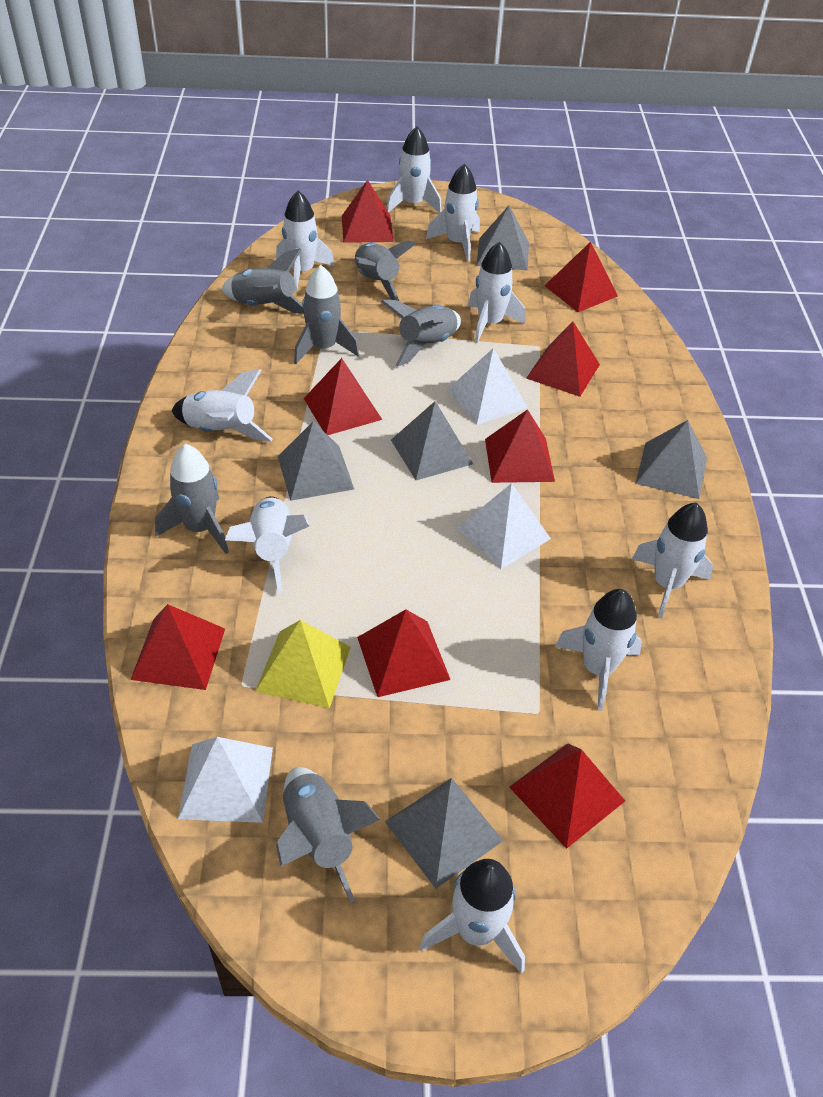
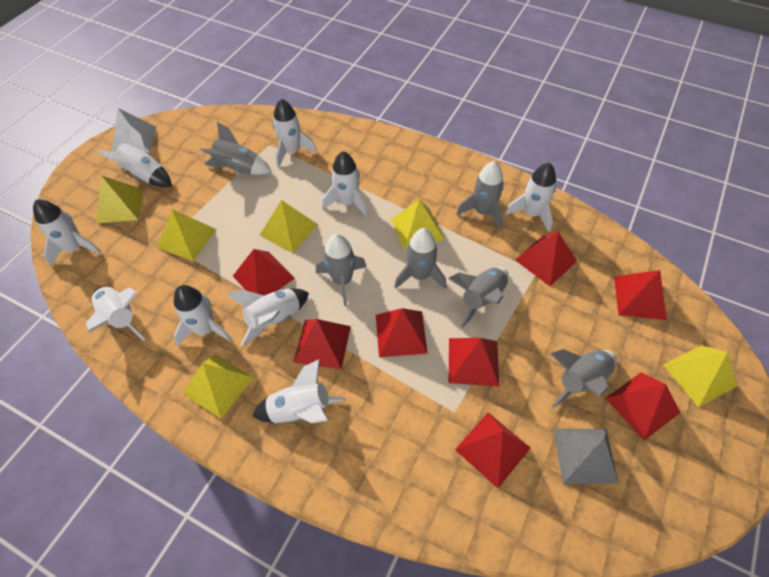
grey pyramid: 5 -> 1
white pyramid: 3 -> 1
yellow pyramid: 1 -> 6

